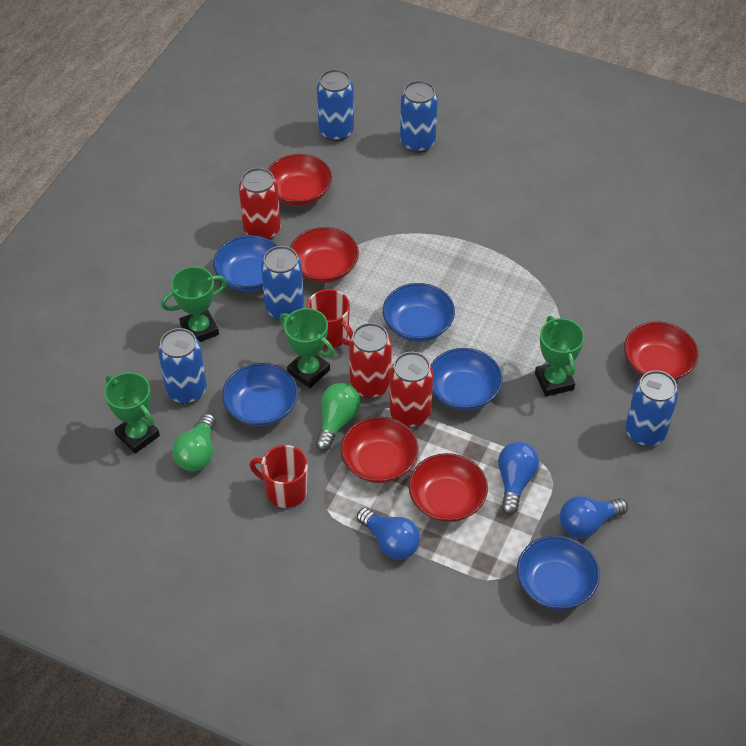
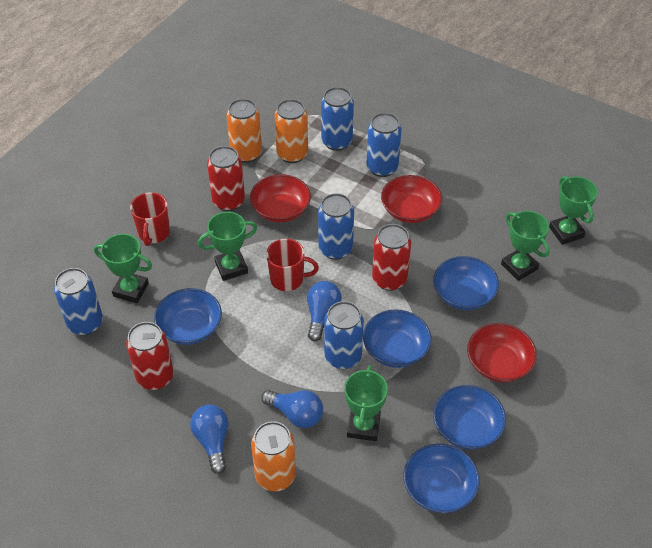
green light bulb: 2 -> 0
green trophy: 4 -> 5
orange can: 0 -> 3
red bowl: 5 -> 3

